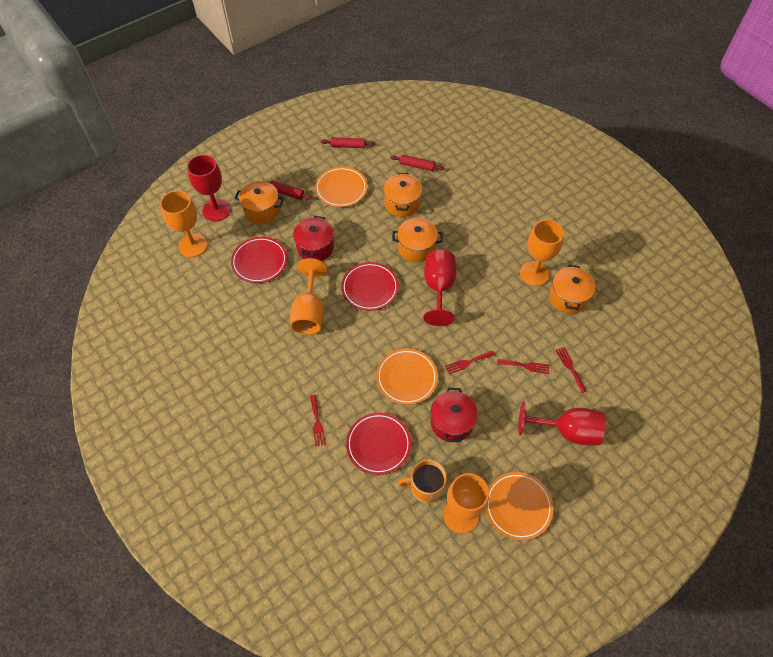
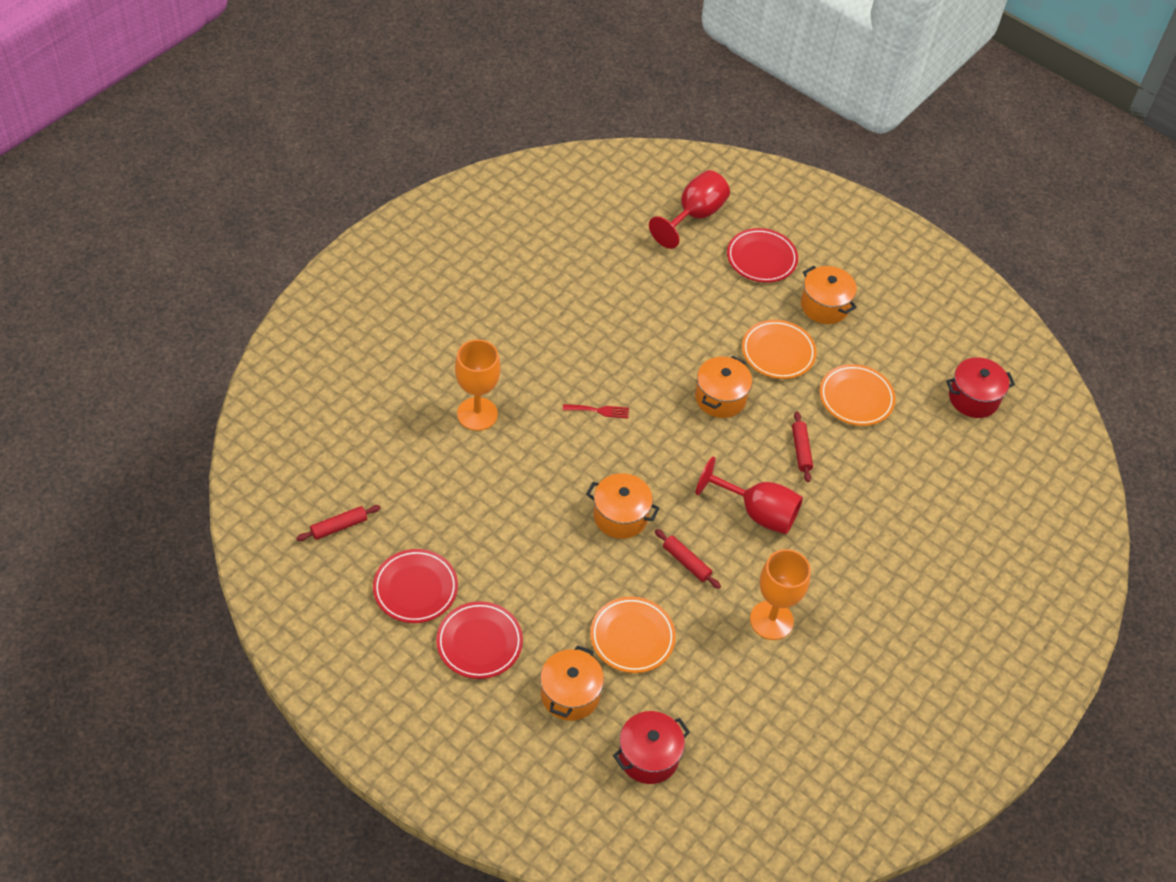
orange goblet: 4 -> 2
orange mug: 1 -> 0
red fork: 4 -> 1
red goblet: 3 -> 2

